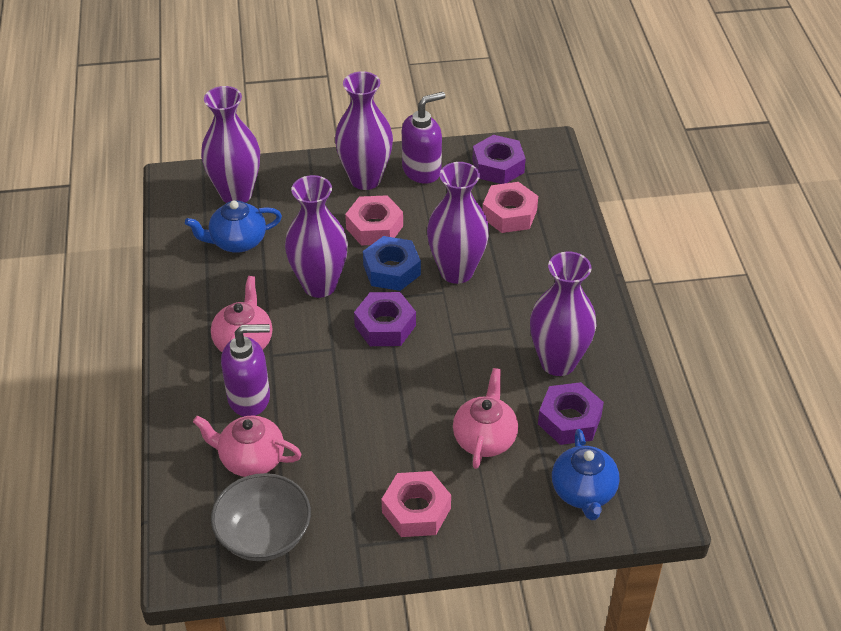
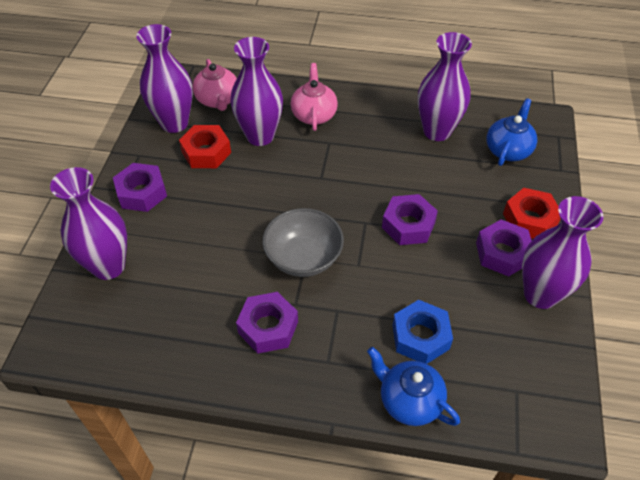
pink nut: 3 -> 0
pink teapot: 3 -> 2
purple nut: 3 -> 4
purple soap dispenser: 2 -> 0
red nut: 0 -> 2

